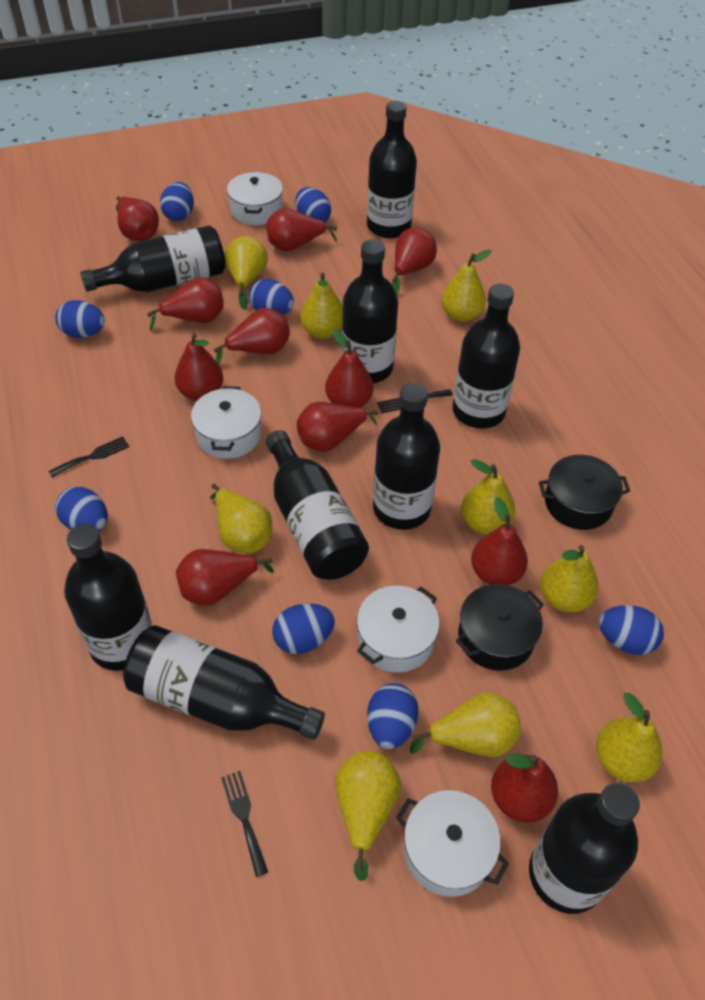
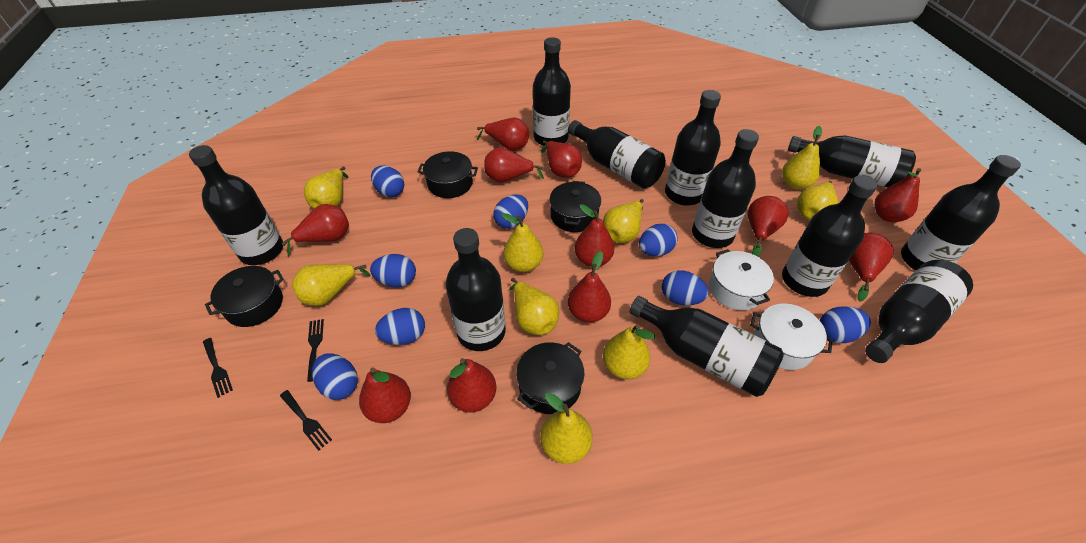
black bottle: 9 -> 11
black pot: 2 -> 4
white pot: 4 -> 2

